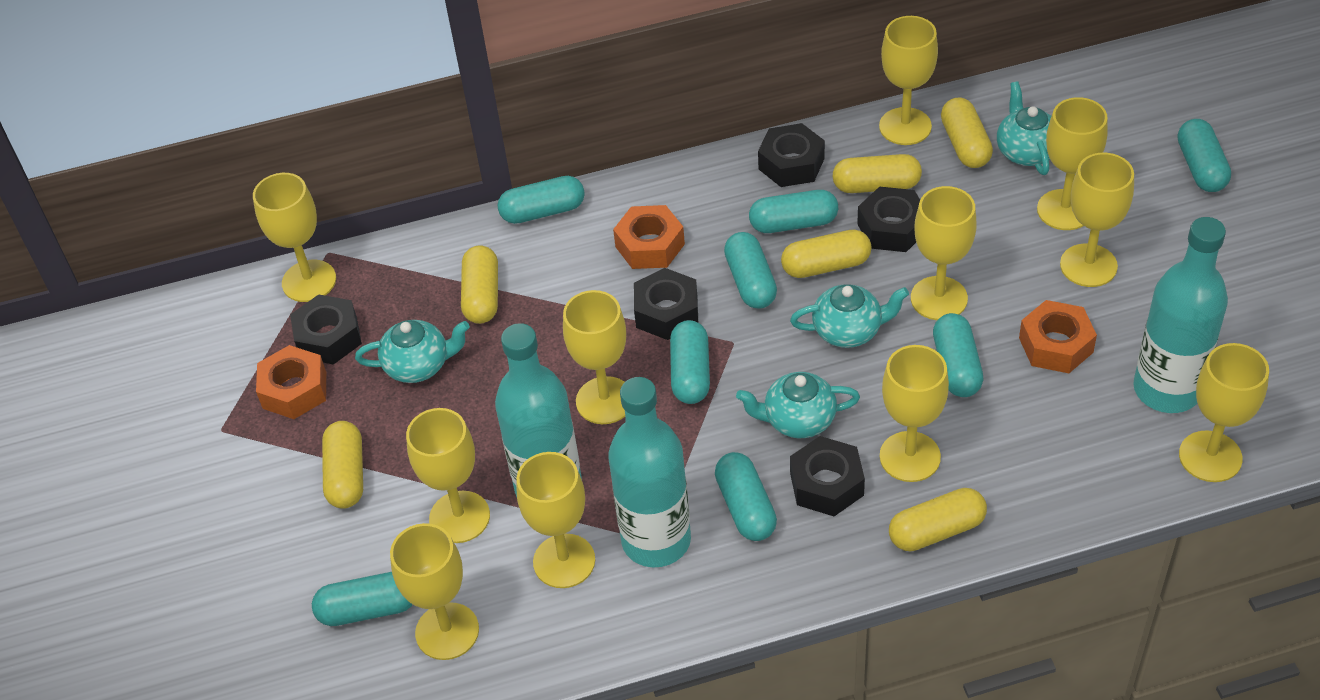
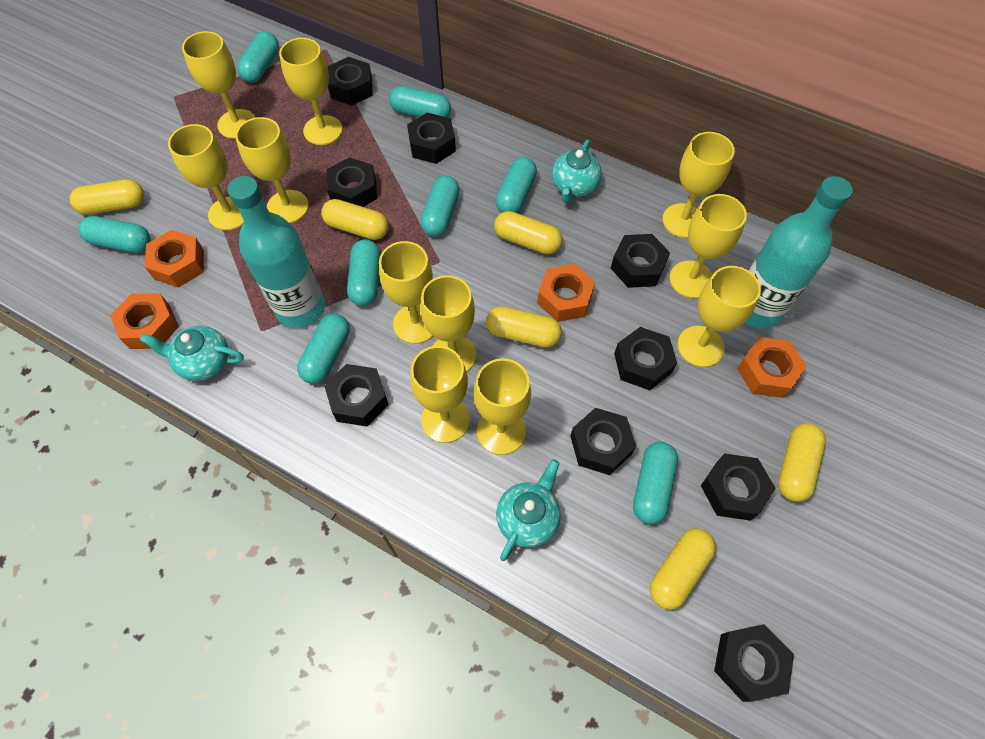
black nut: 5 -> 9
orange nut: 3 -> 4
turquoise bottle: 3 -> 2
turquoise teapot: 4 -> 3

